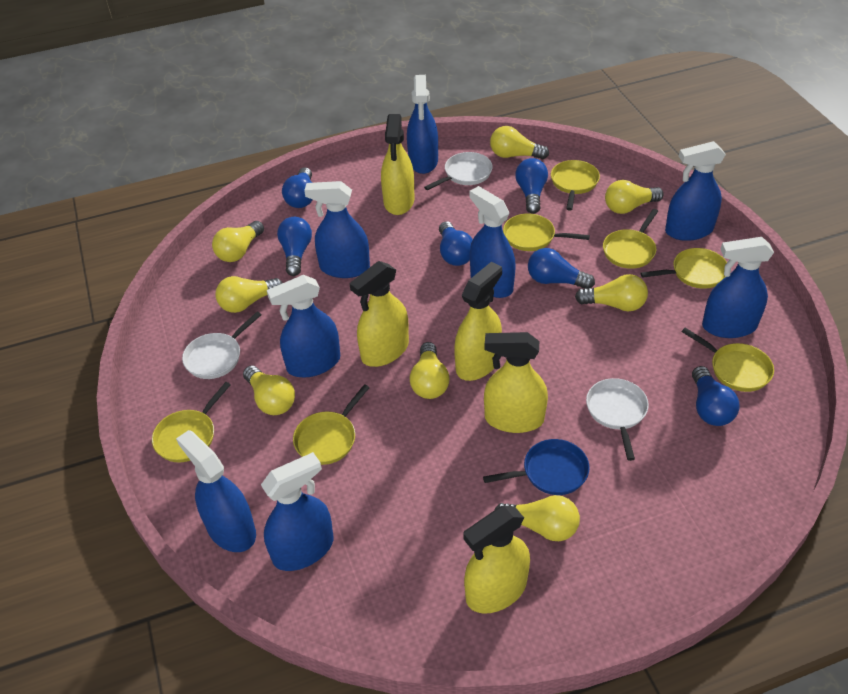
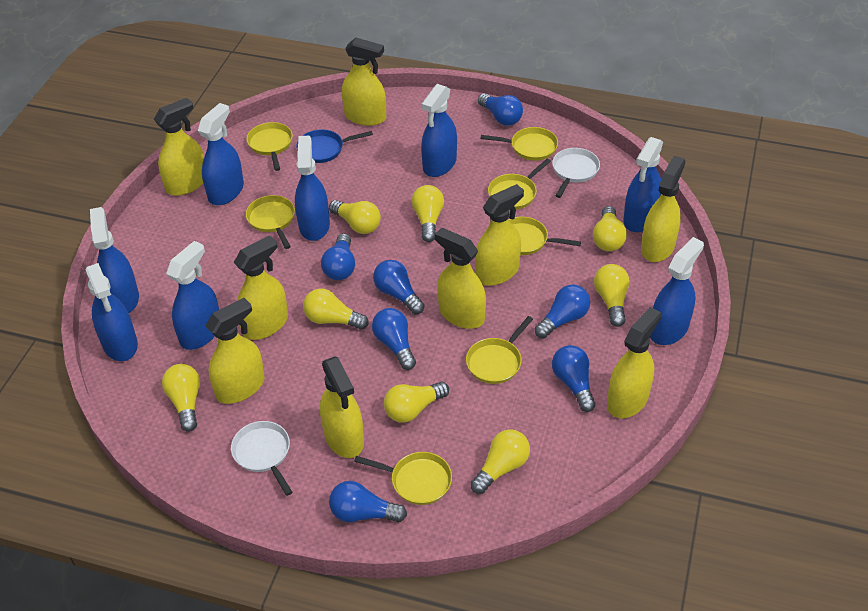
blue light bulb: 6 -> 7
white pan: 3 -> 2
yellow spray bottle: 5 -> 9

